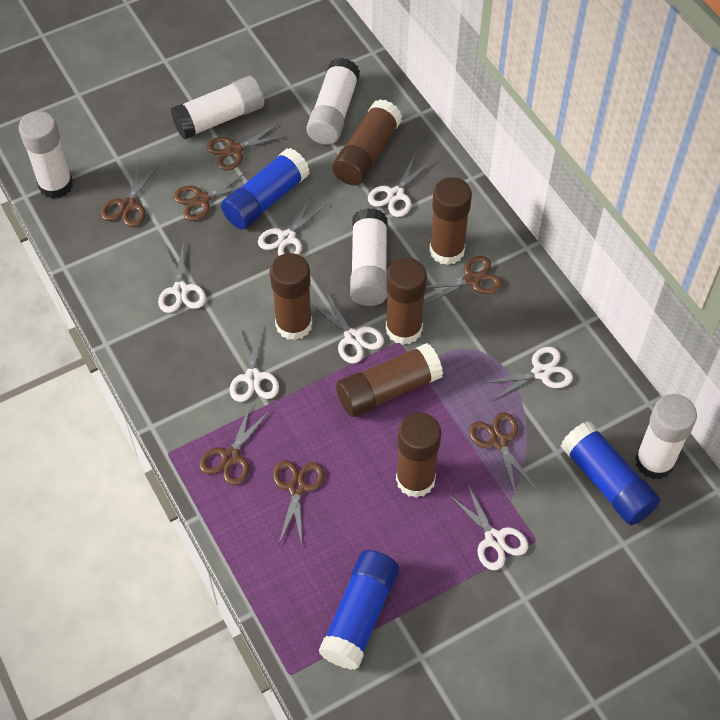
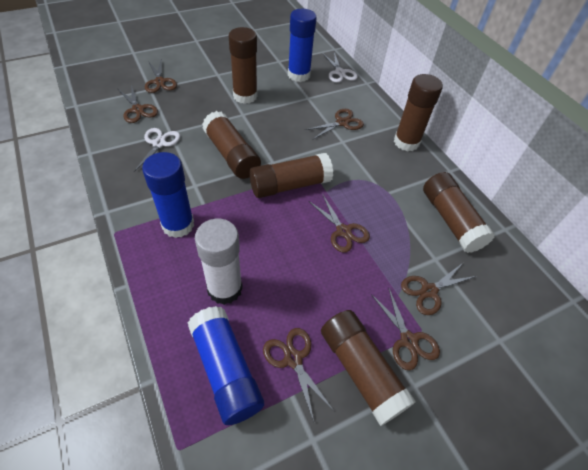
white glue stick: 5 -> 1
white scissors: 7 -> 2

